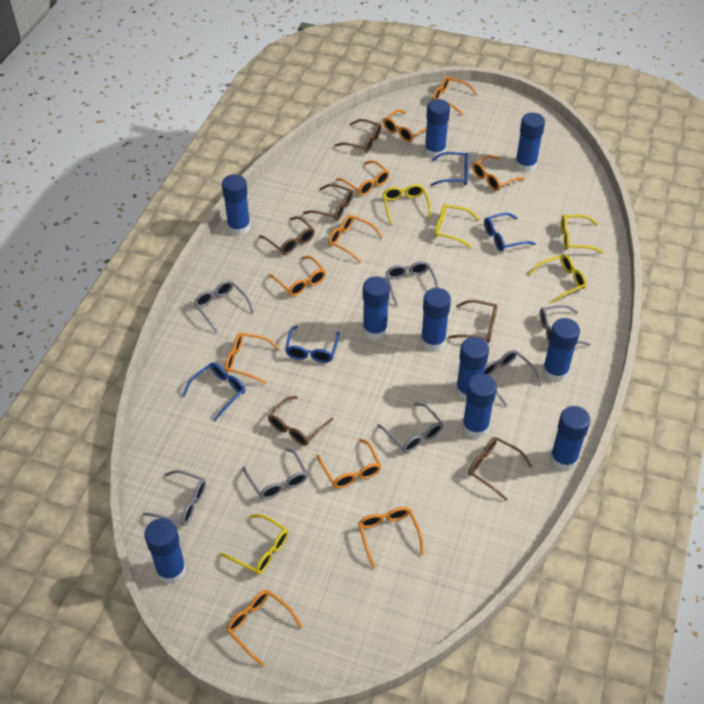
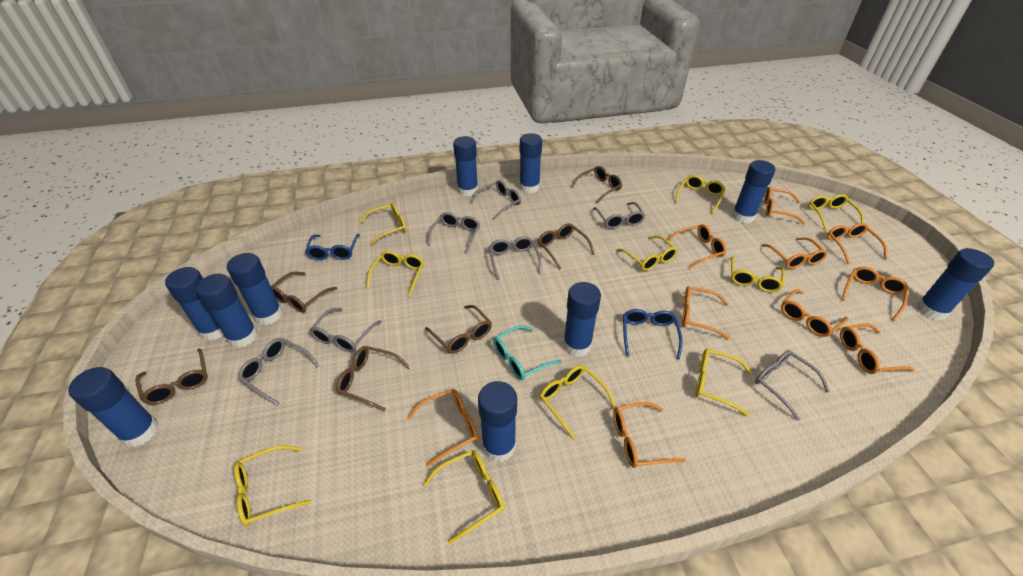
blue glasses: 4 -> 2
turquoise glasses: 0 -> 1
yellow glasses: 5 -> 10

